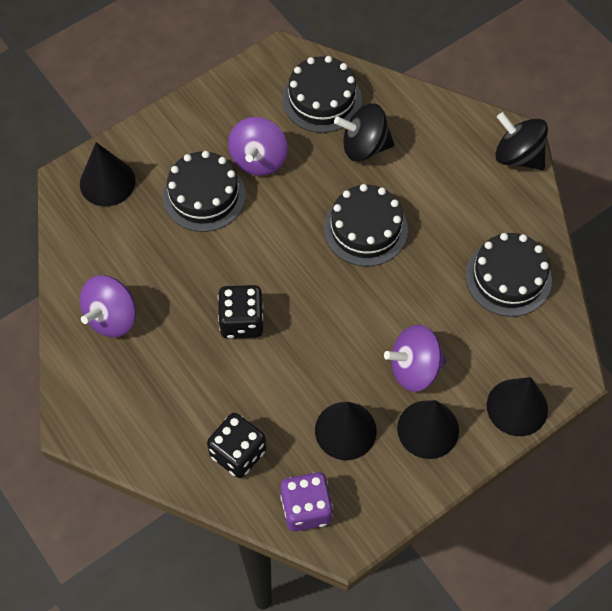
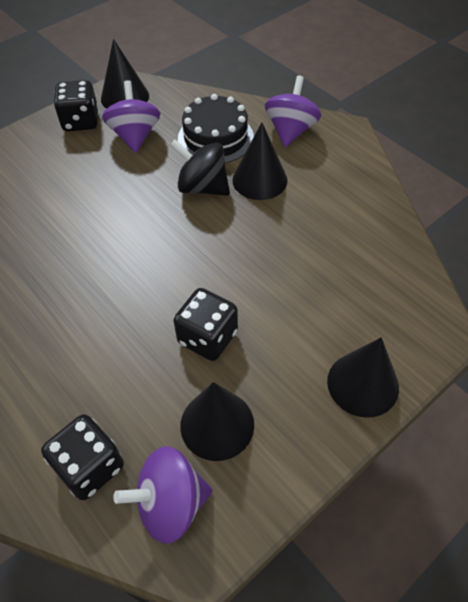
black cake: 4 -> 1
black dice: 2 -> 3
black spinning top: 2 -> 1
purple dice: 1 -> 0

